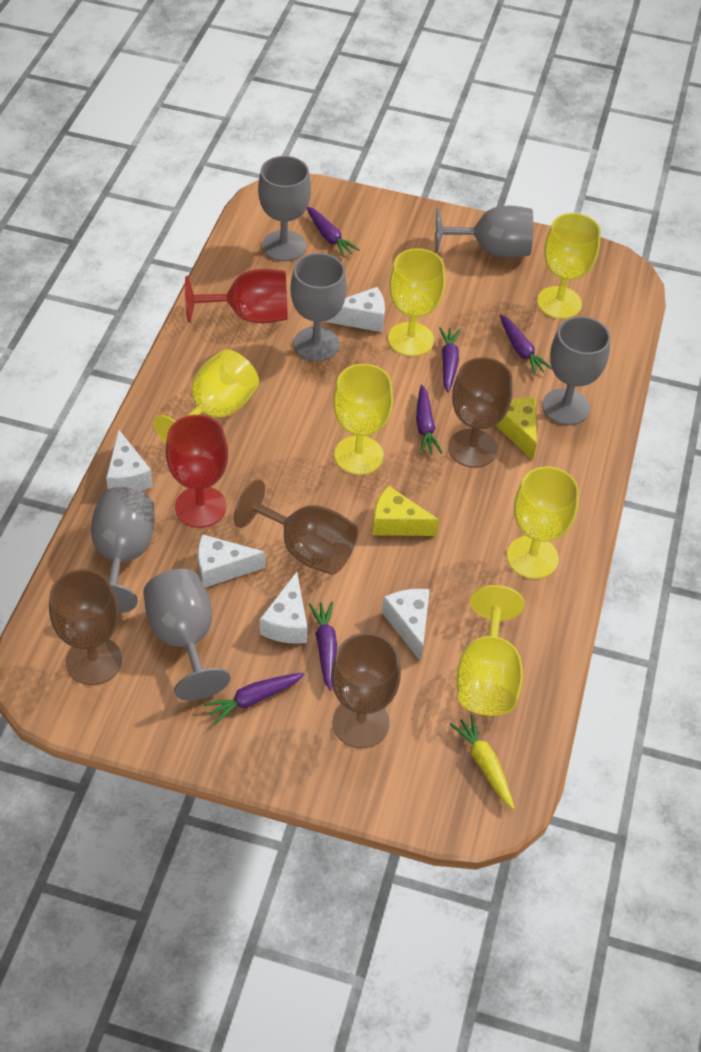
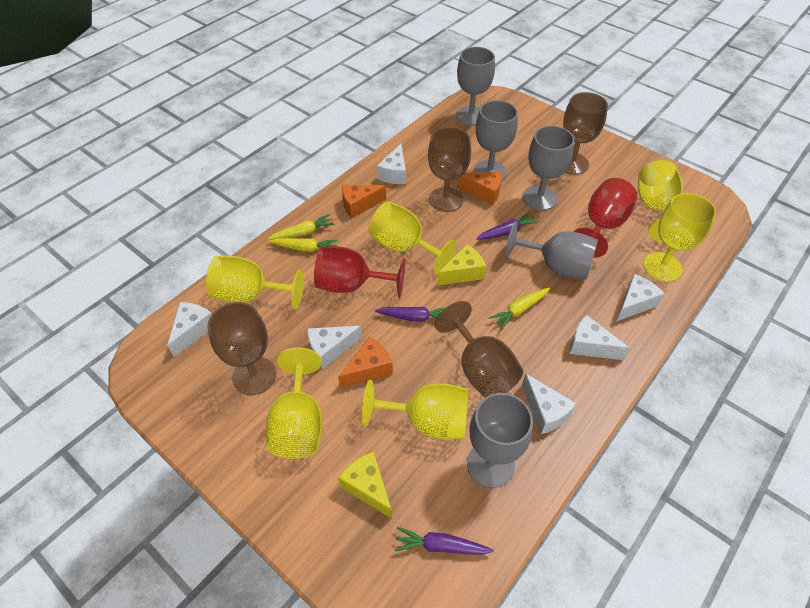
grey goblet: 6 -> 5
orange cheese: 0 -> 3
purple carrot: 6 -> 3
white cheese: 5 -> 6
yellow carrot: 1 -> 3

